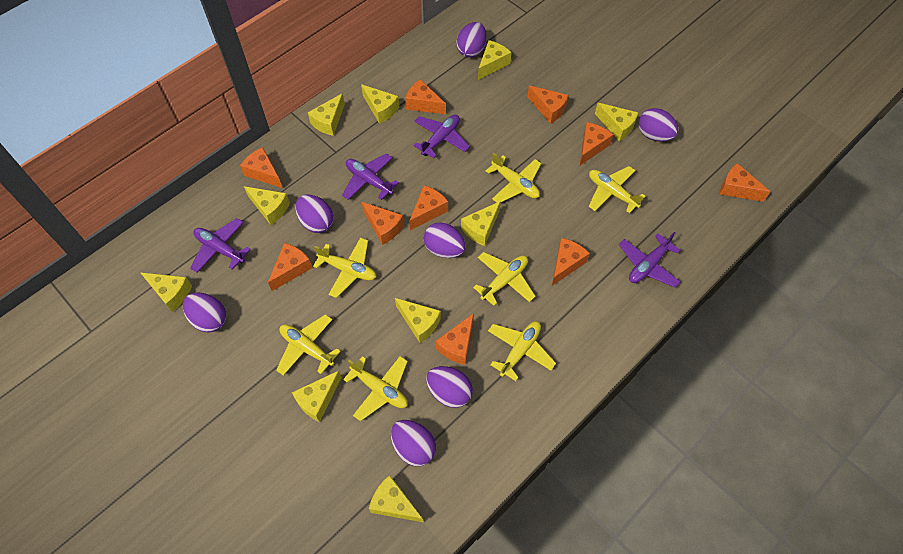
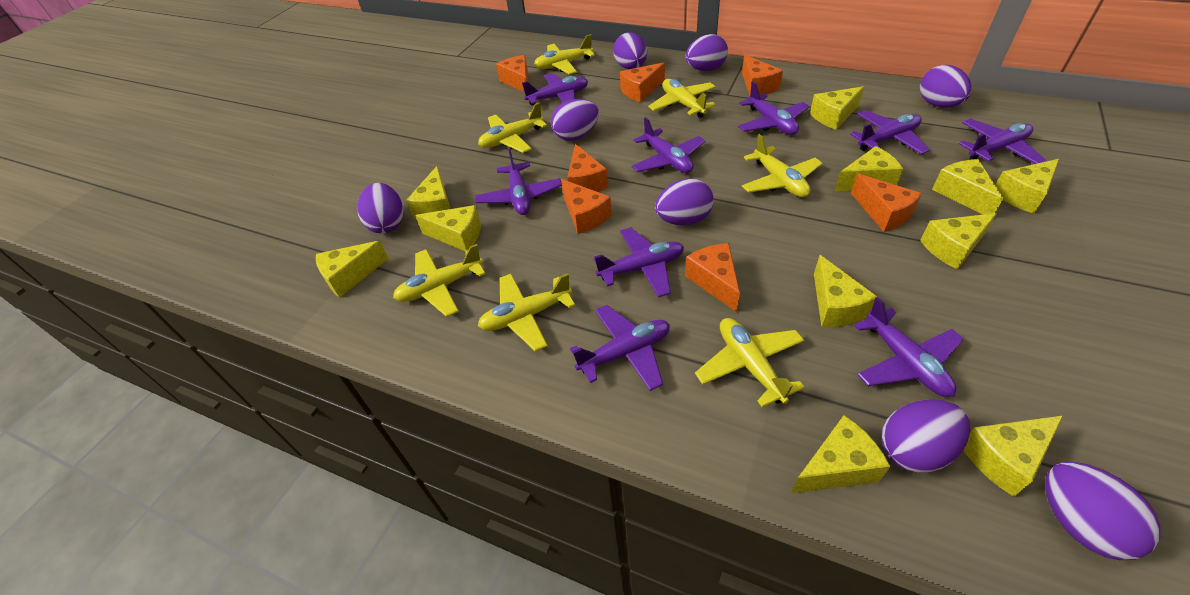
orange cheese: 10 -> 7
purple egg: 7 -> 8
purple plane: 4 -> 9
yellow cheese: 10 -> 11

